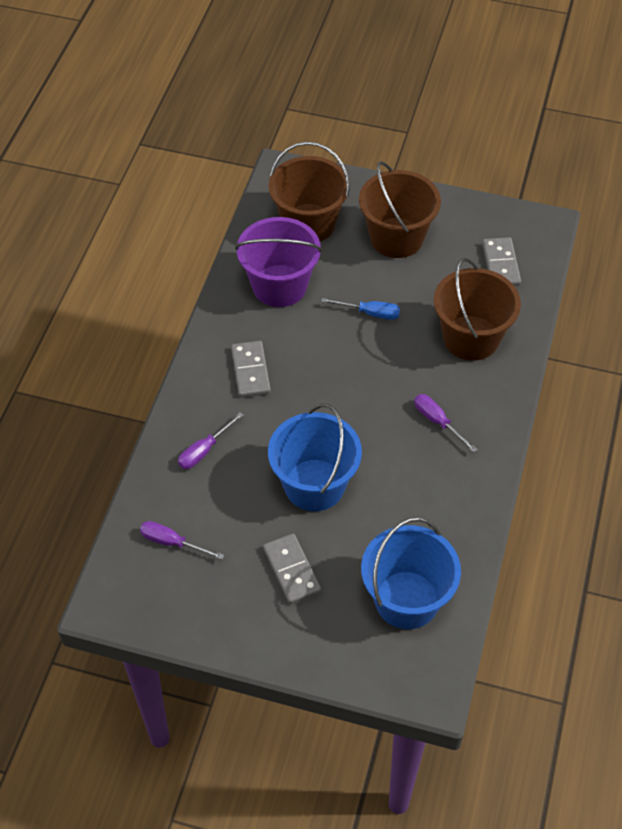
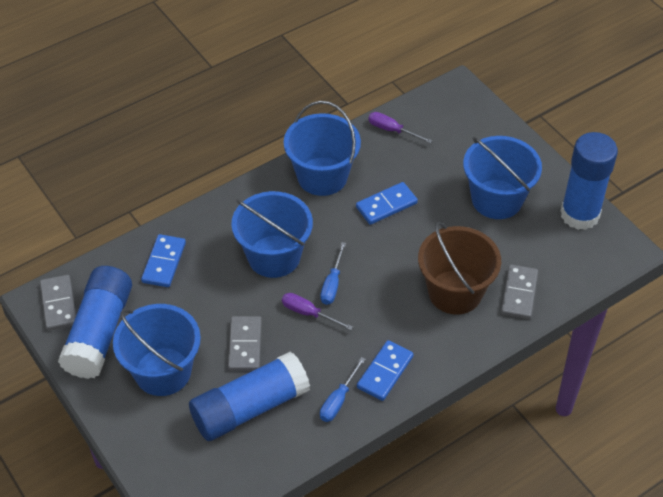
blue bucket: 2 -> 4
blue domino: 0 -> 3
blue glue stick: 0 -> 3
blue screwdriver: 1 -> 2
brown bucket: 3 -> 1
purple bucket: 1 -> 0
purple screwdriver: 3 -> 2

